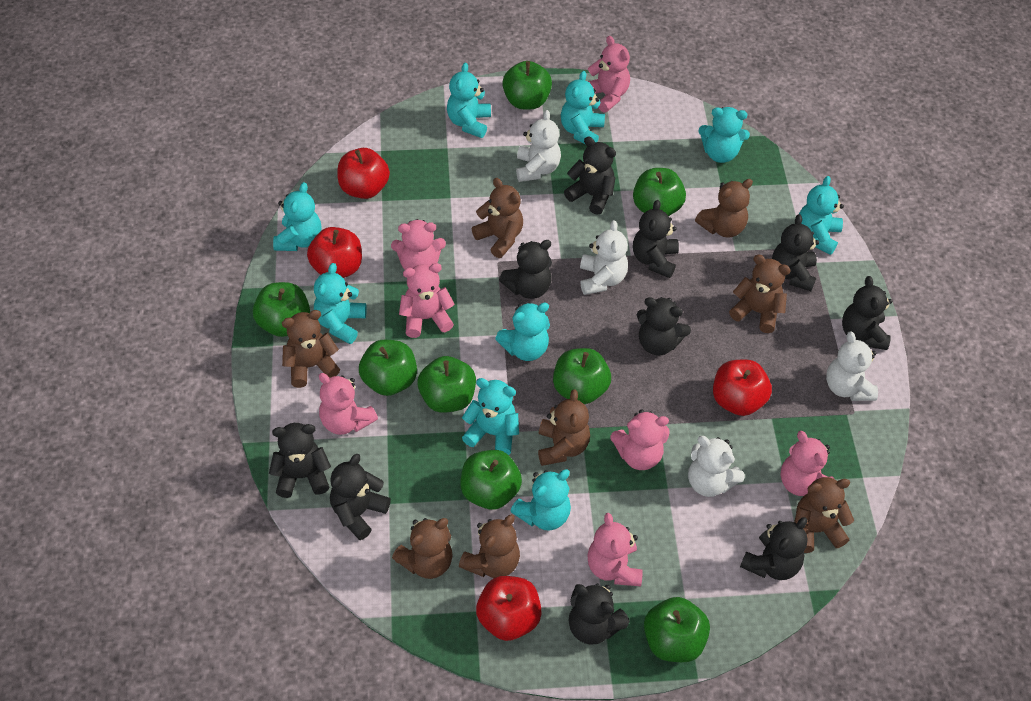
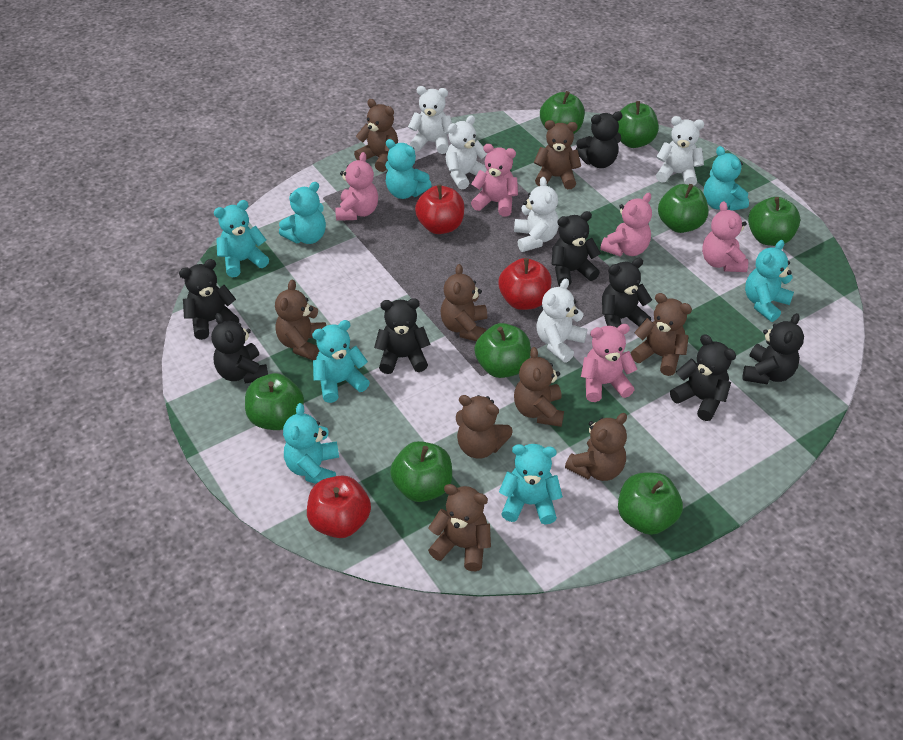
black teddy bear: 10 -> 8
brown teddy bear: 8 -> 9
pink teddy bear: 7 -> 5
red apple: 4 -> 3
turquoise teddy bear: 9 -> 8
white teddy bear: 4 -> 5

